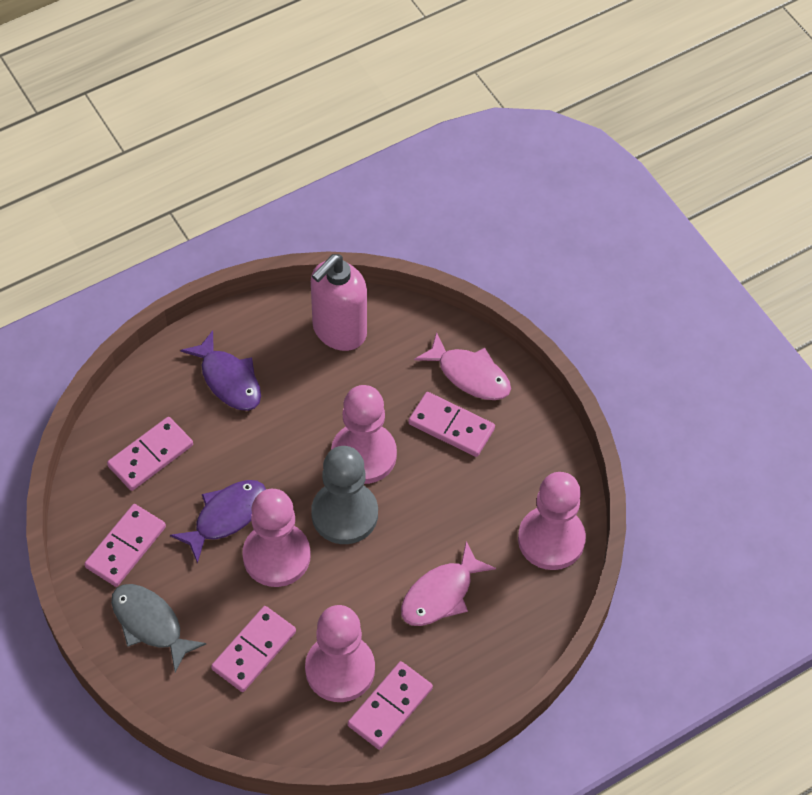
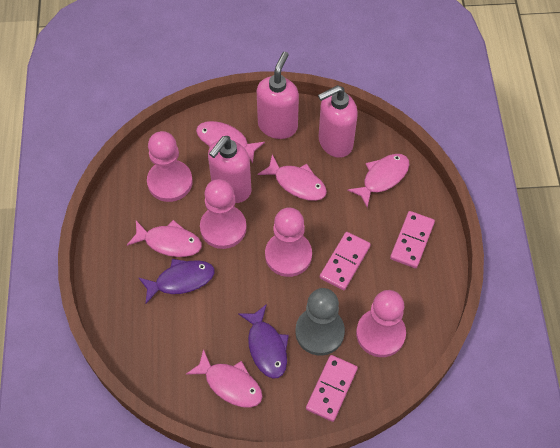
grey fish: 1 -> 0
pink domino: 5 -> 3
pink fish: 2 -> 5
pink soap dispenser: 1 -> 3

